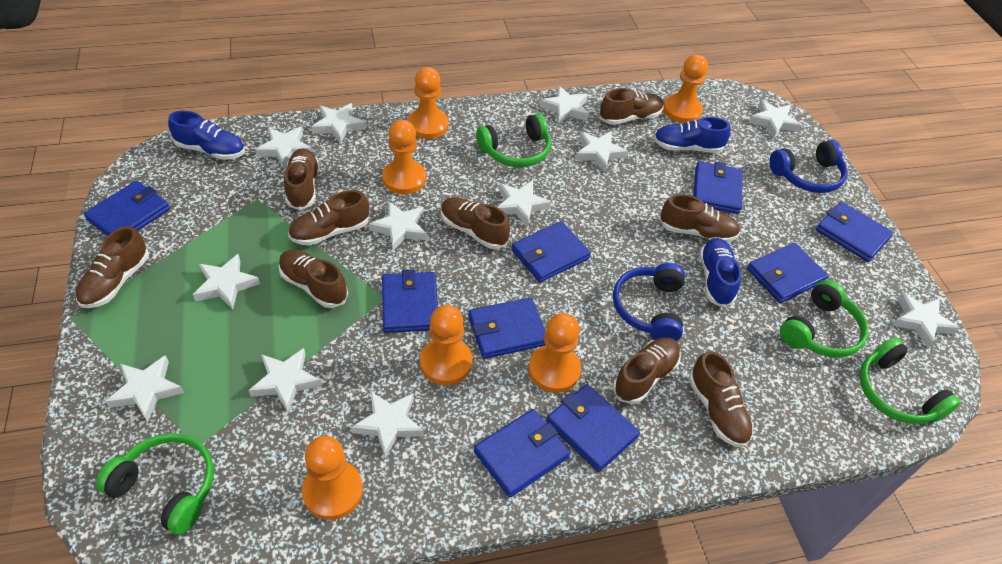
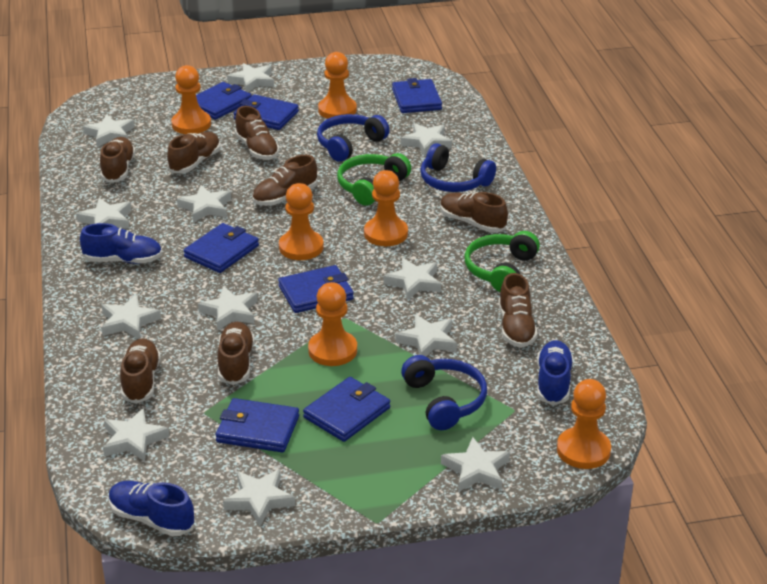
blue headphones: 2 -> 3
blue wallet: 9 -> 7
brown shoe: 9 -> 8
green headphones: 4 -> 2

